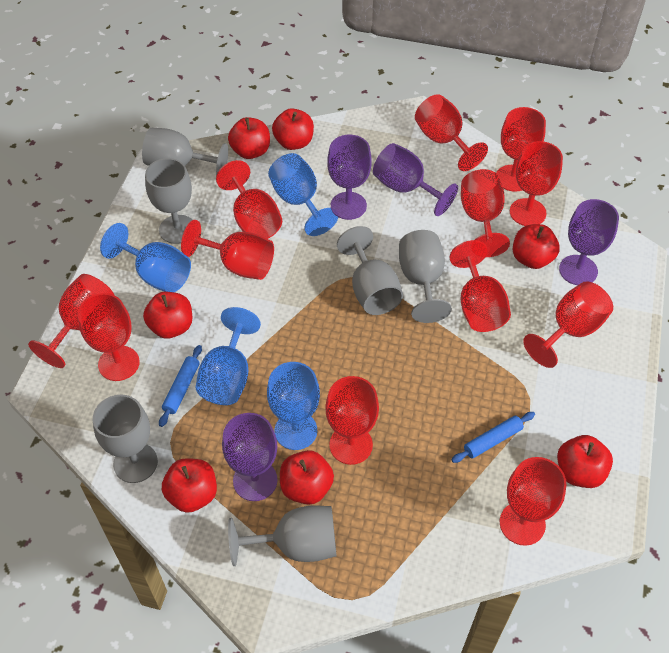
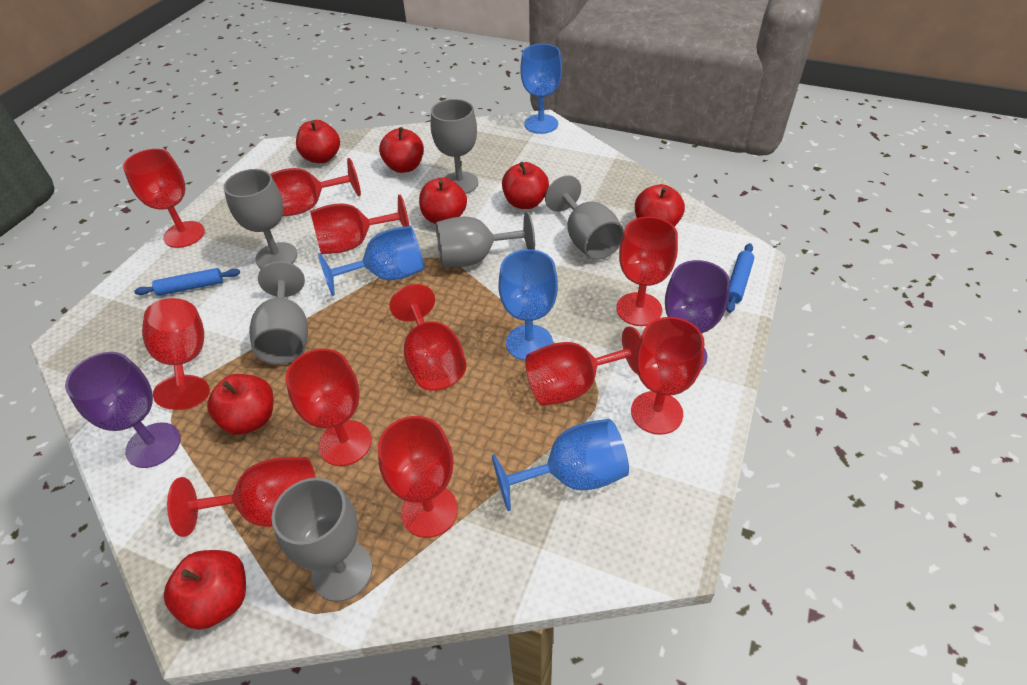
purple goblet: 4 -> 2
red goblet: 12 -> 11

